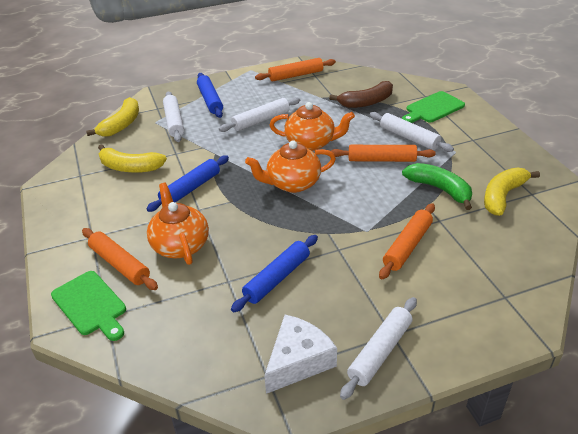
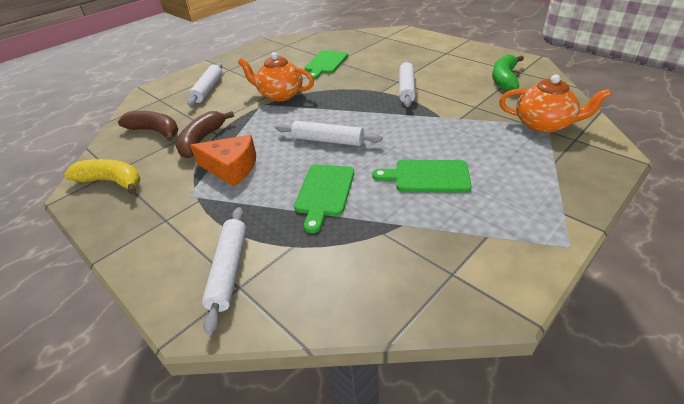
blue rolling pin: 3 -> 0
brown banana: 1 -> 2
green cutting board: 2 -> 3
orange cheese: 0 -> 1
orange rolling pin: 4 -> 0
orange teapot: 3 -> 2
white cheese: 1 -> 0
yellow banana: 3 -> 1

